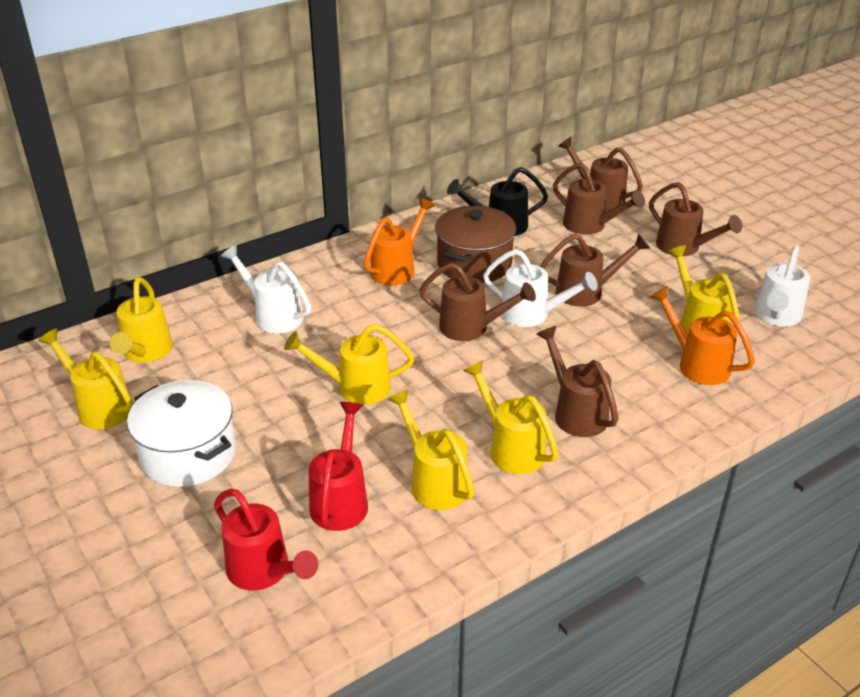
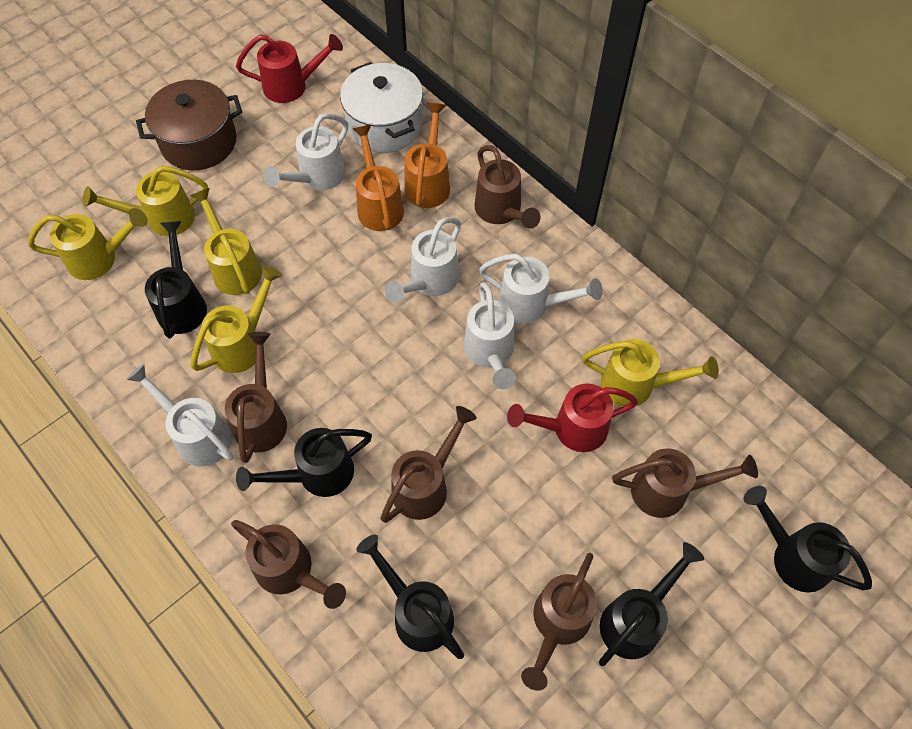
black watering can: 1 -> 5
white watering can: 3 -> 5
yellow watering can: 6 -> 5

